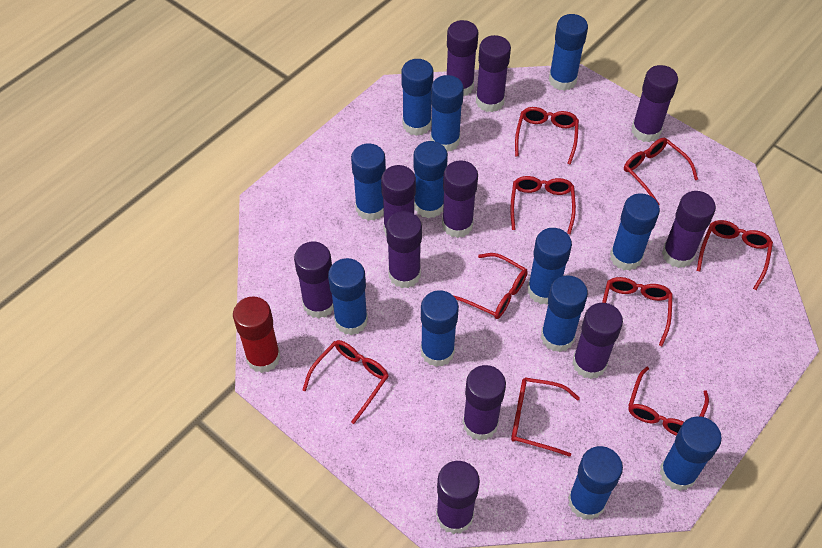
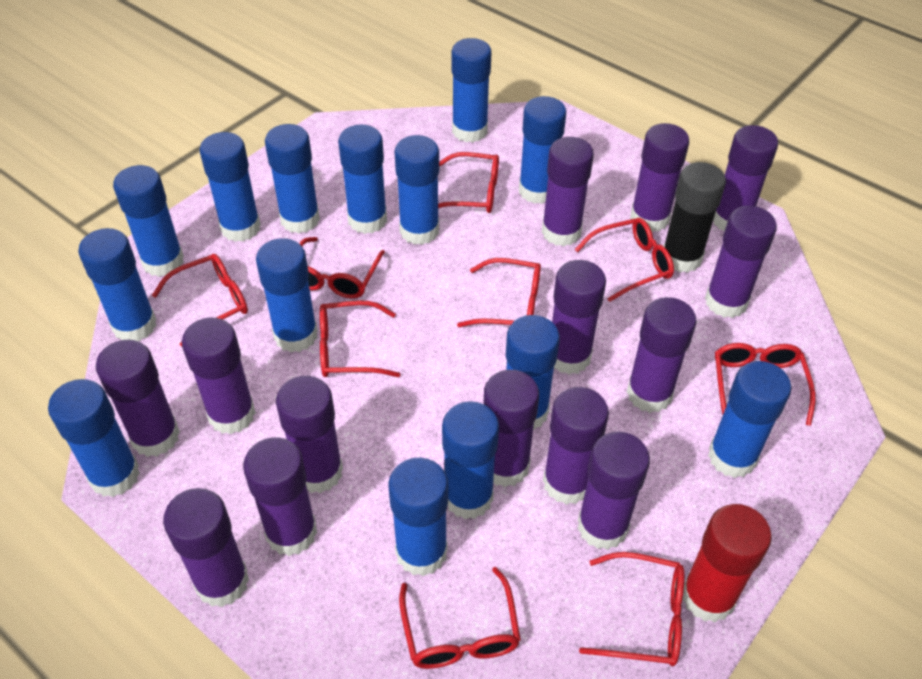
black glue stick: 0 -> 1
blue glue stick: 12 -> 14
purple glue stick: 11 -> 14

